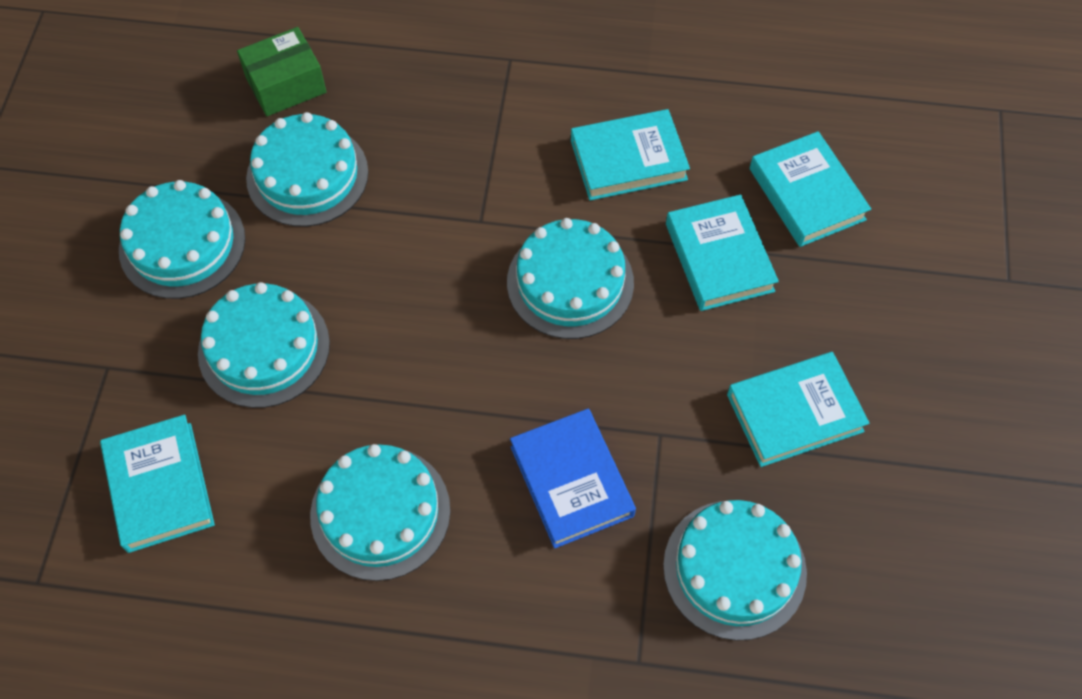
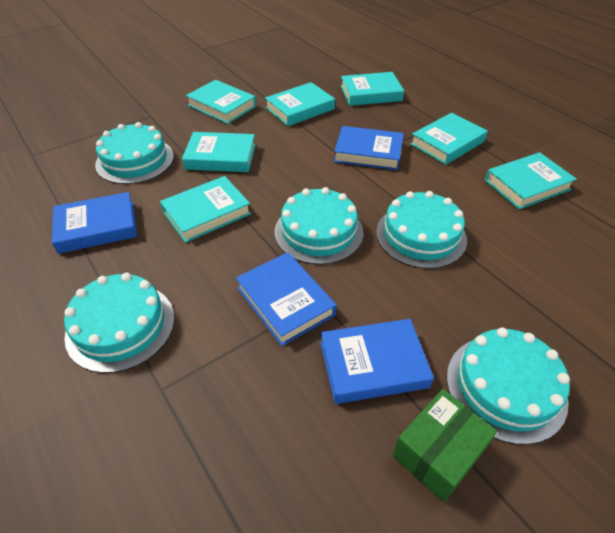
blue book: 1 -> 4
turquoise book: 5 -> 7
turquoise cake: 6 -> 5

